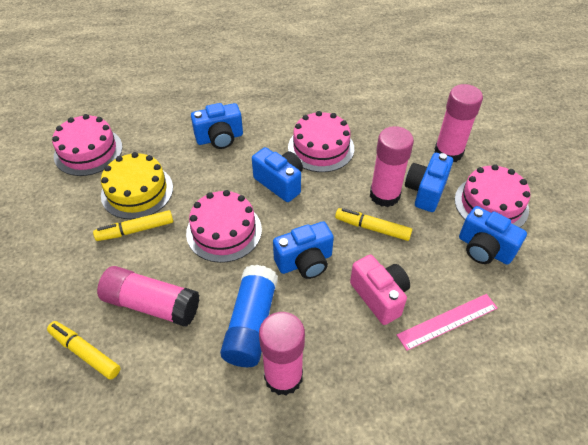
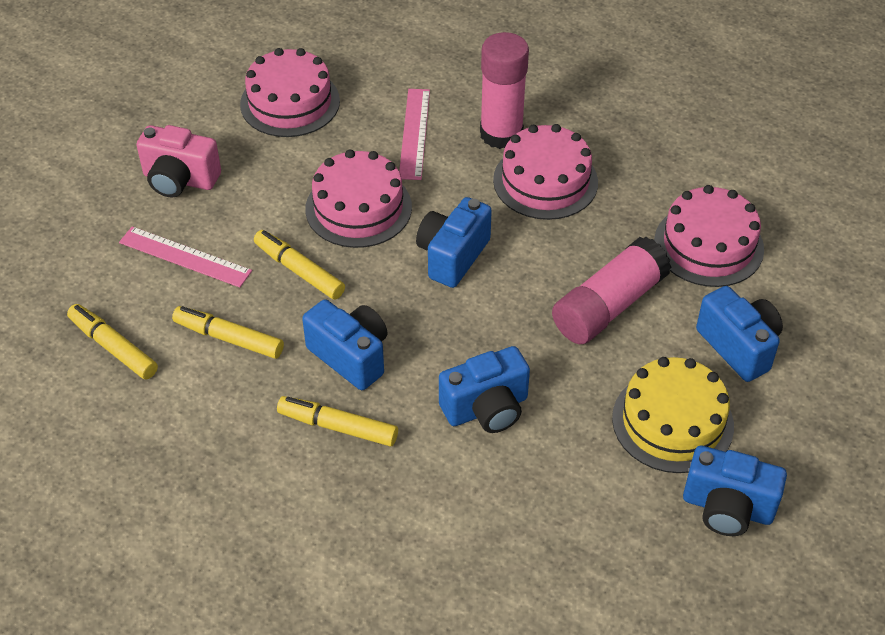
blue glue stick: 1 -> 0
pink glue stick: 4 -> 2
pink ruler: 1 -> 2
yellow marker: 3 -> 4

